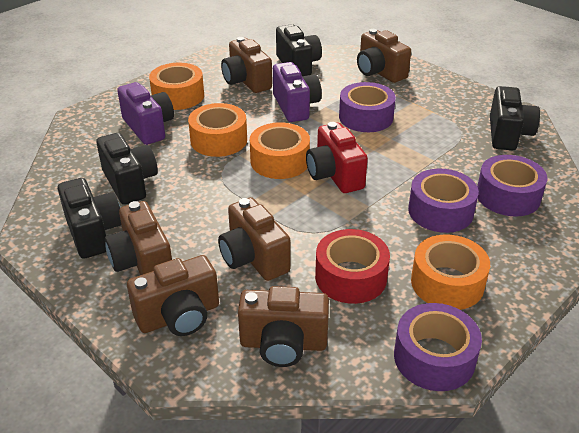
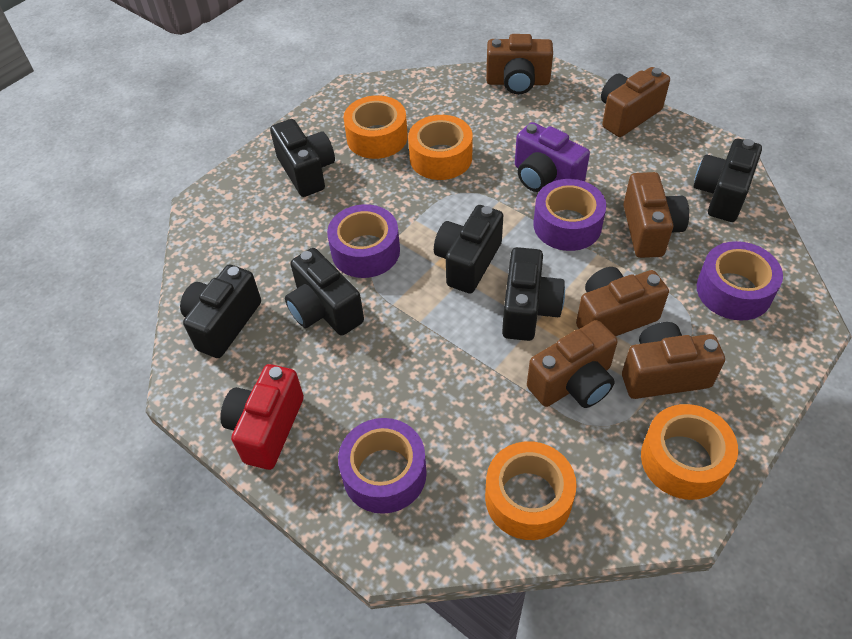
black camera: 4 -> 6
purple camera: 2 -> 1
red tape: 1 -> 0

